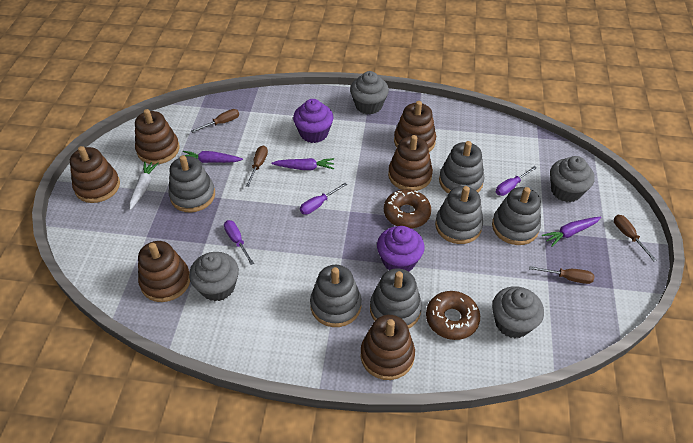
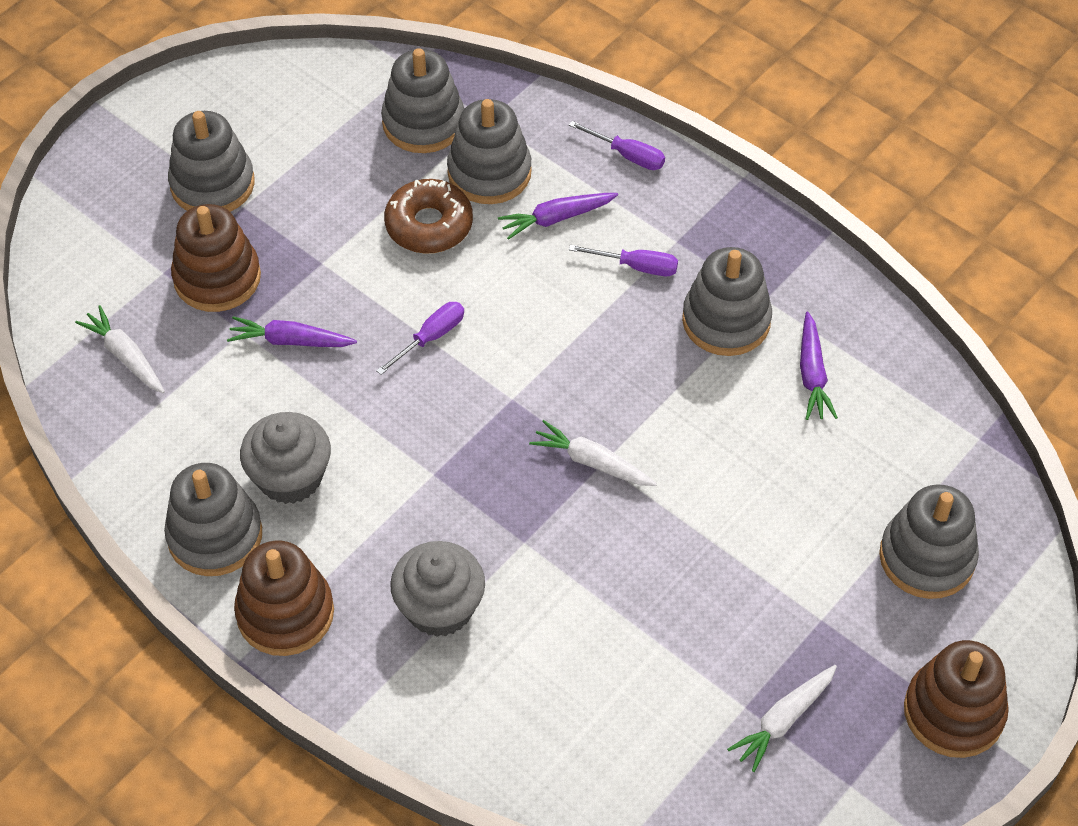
brown donut: 2 -> 1
brown screwdriver: 4 -> 0
brown stacking toy: 6 -> 3
grey cupcake: 4 -> 2
purple cupcake: 2 -> 0
white carrot: 1 -> 3

